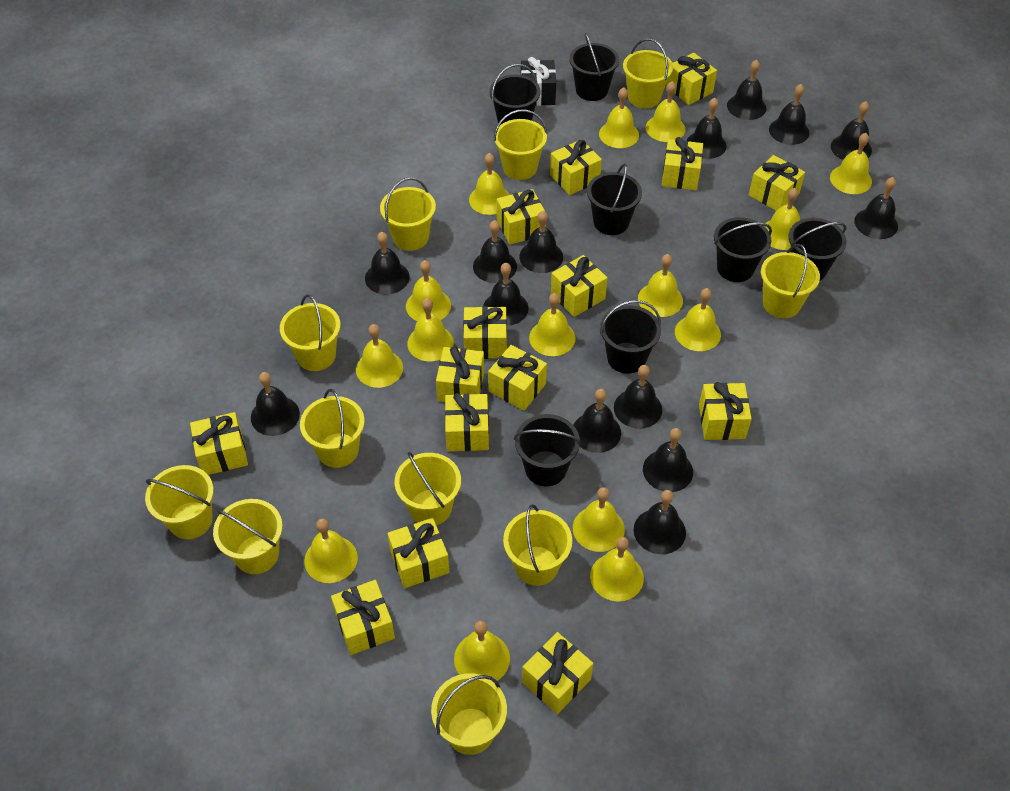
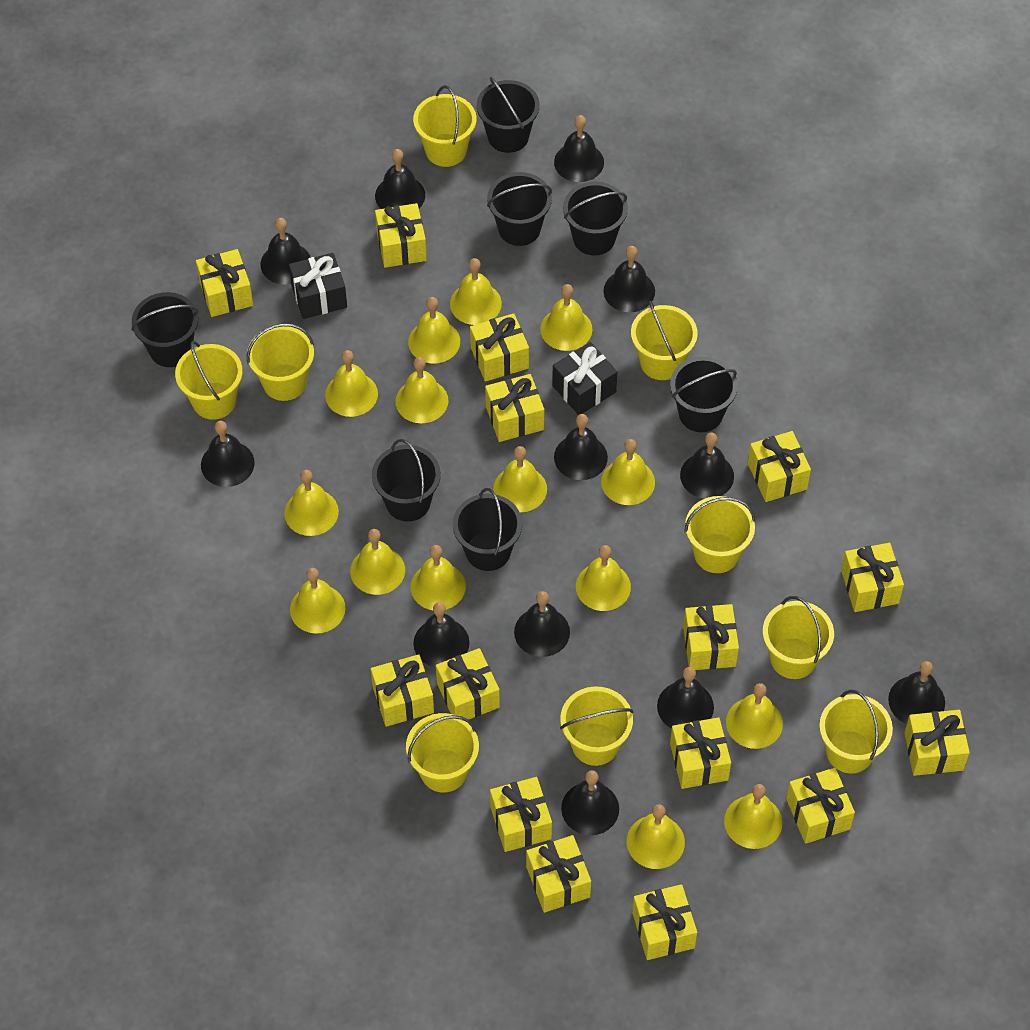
black bell: 14 -> 12
black gift: 1 -> 2
yellow bucket: 11 -> 9

